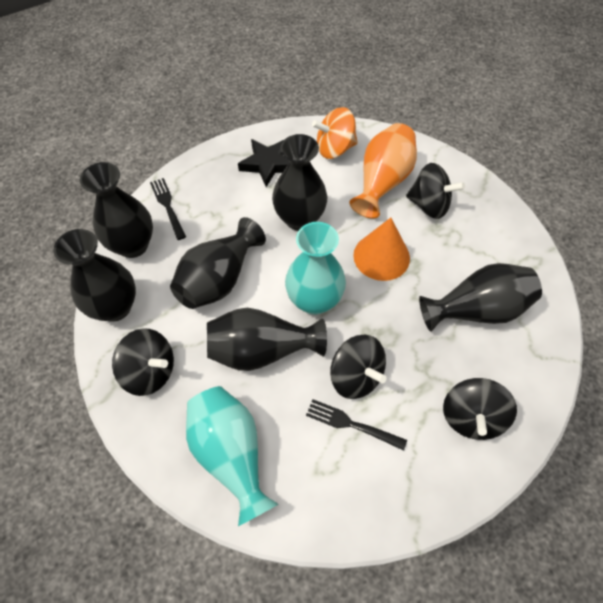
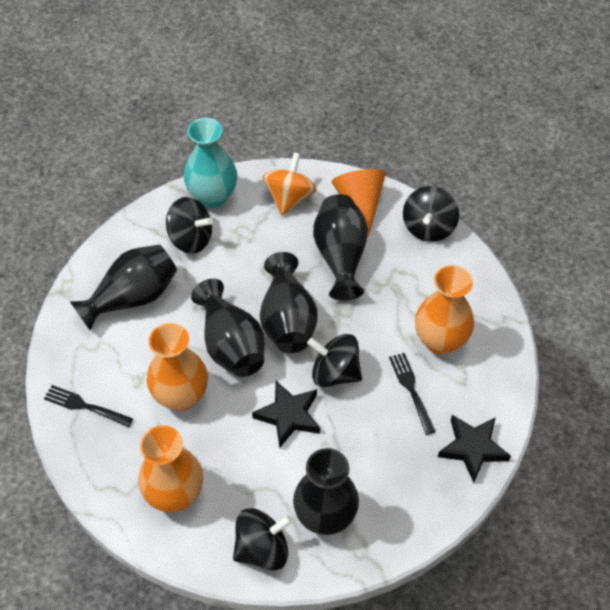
black star: 1 -> 2
black vase: 6 -> 5
orange vase: 1 -> 3
turquoise vase: 2 -> 1

